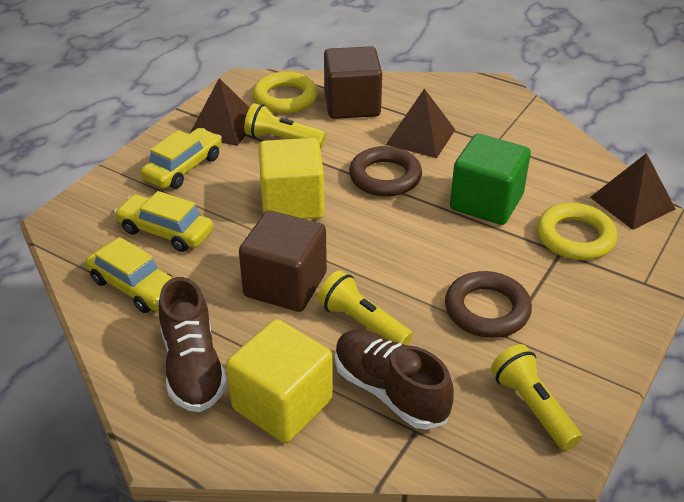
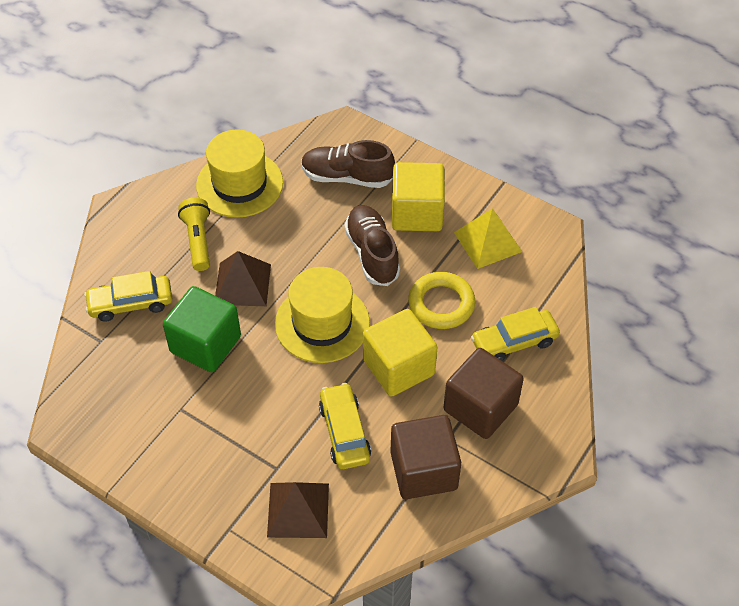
brown pyramid: 3 -> 2
brown ring: 2 -> 0
yellow flashlight: 3 -> 1
yellow hat: 0 -> 2
yellow pyramid: 0 -> 1
yellow ring: 2 -> 1

